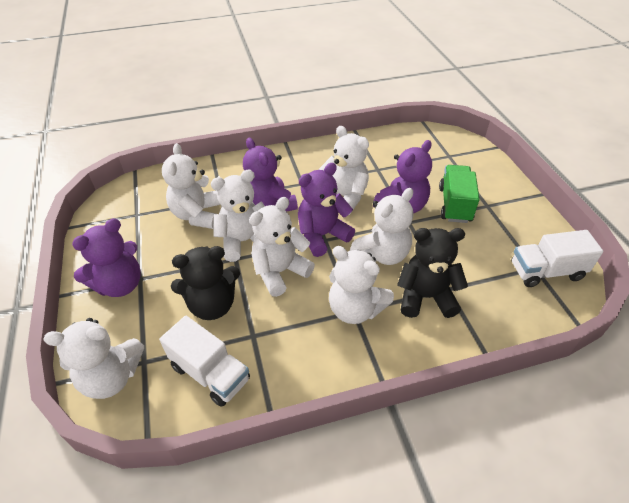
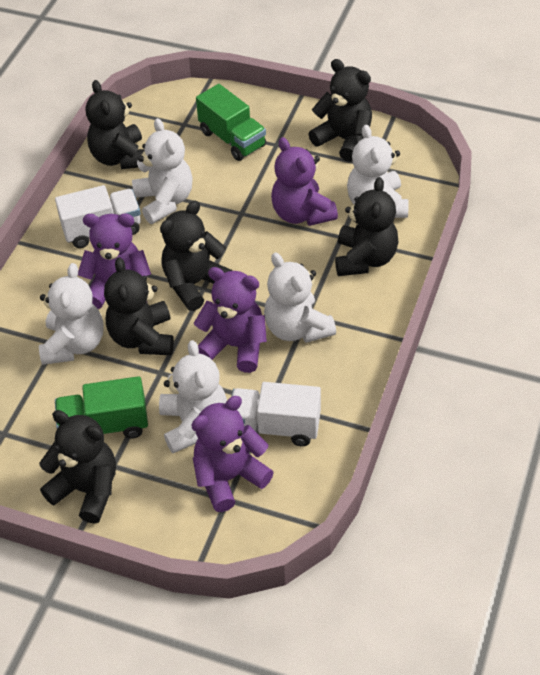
black teddy bear: 2 -> 6
green truck: 1 -> 2
white teddy bear: 7 -> 5

